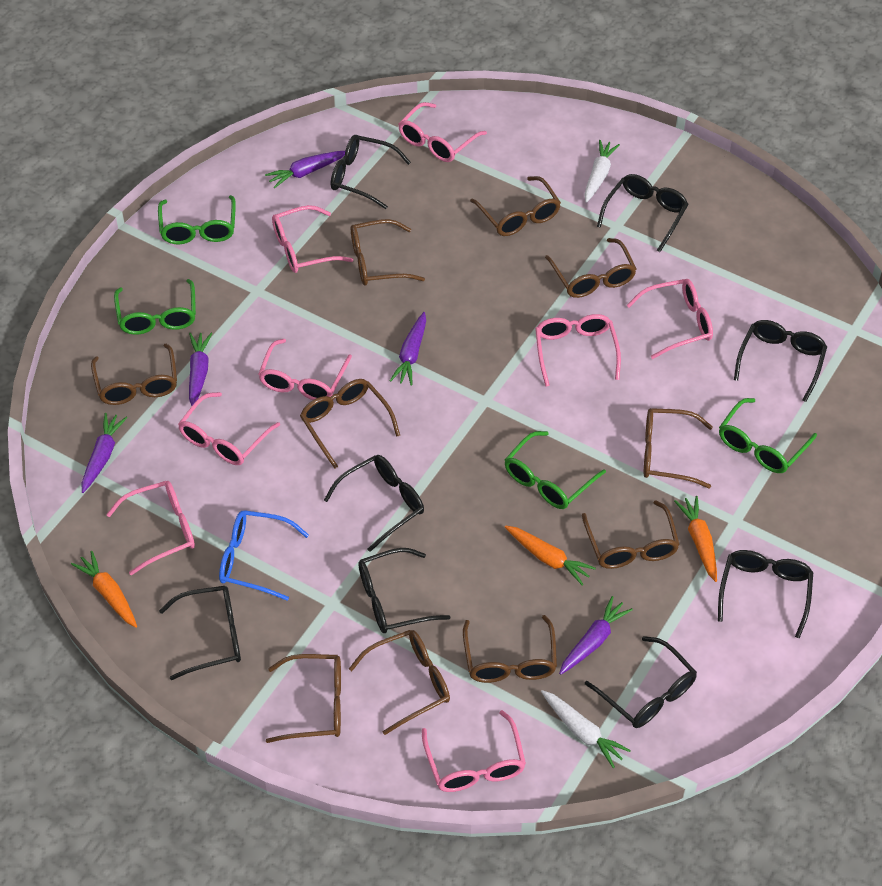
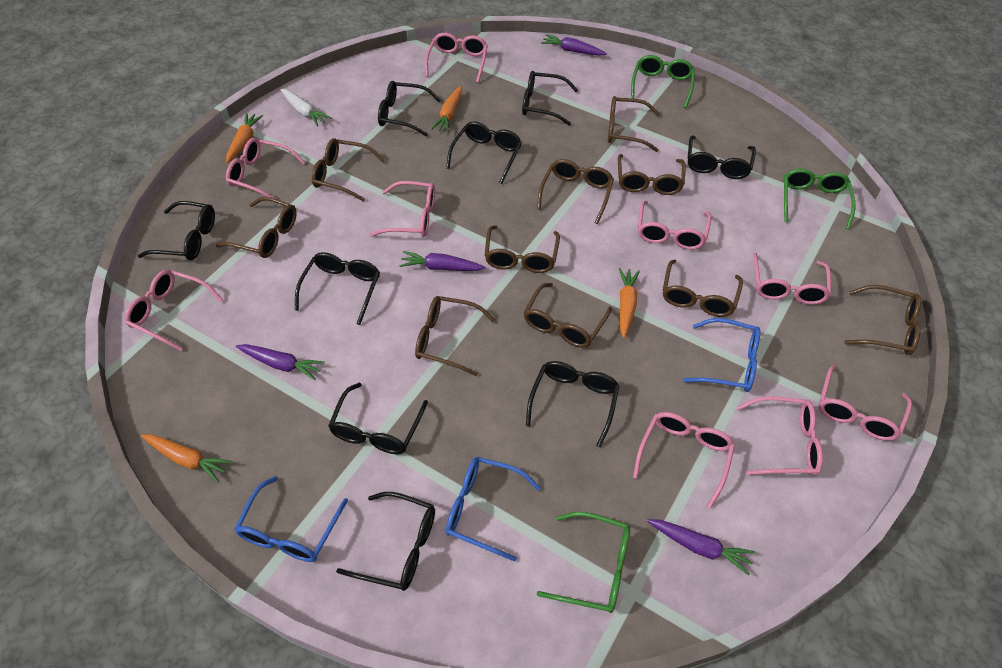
black glasses: 8 -> 9
blue glasses: 1 -> 3
green glasses: 4 -> 3
orange carrot: 3 -> 4
pink glasses: 8 -> 9
purple carrot: 5 -> 4
white carrot: 2 -> 1

